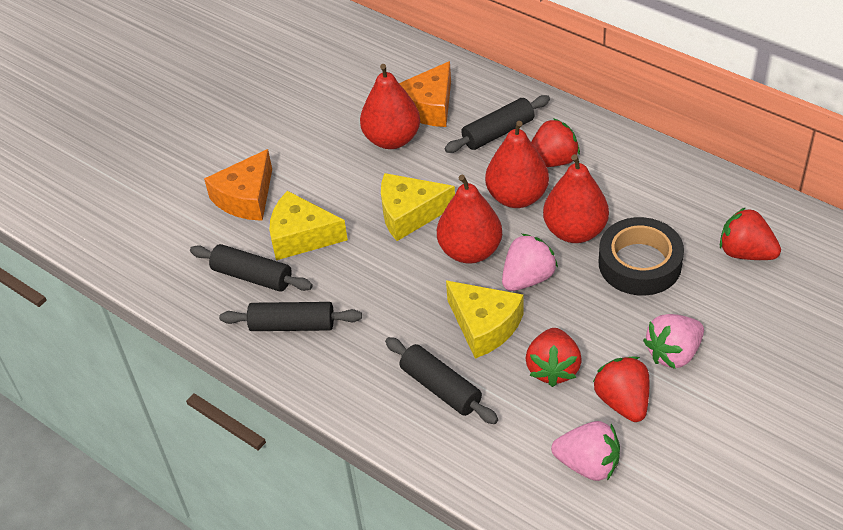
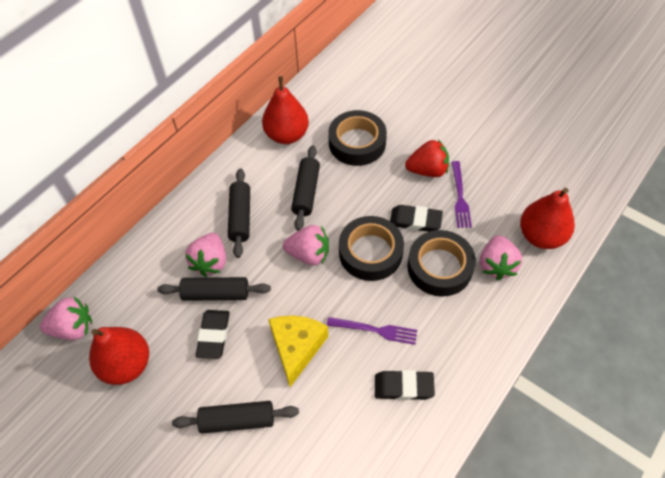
black eraser: 0 -> 3
black tape: 1 -> 3
orange cheese: 2 -> 0
pink strawberry: 3 -> 4
purple fork: 0 -> 2
red pear: 4 -> 3
red strawberry: 4 -> 1
yellow cheese: 3 -> 1

